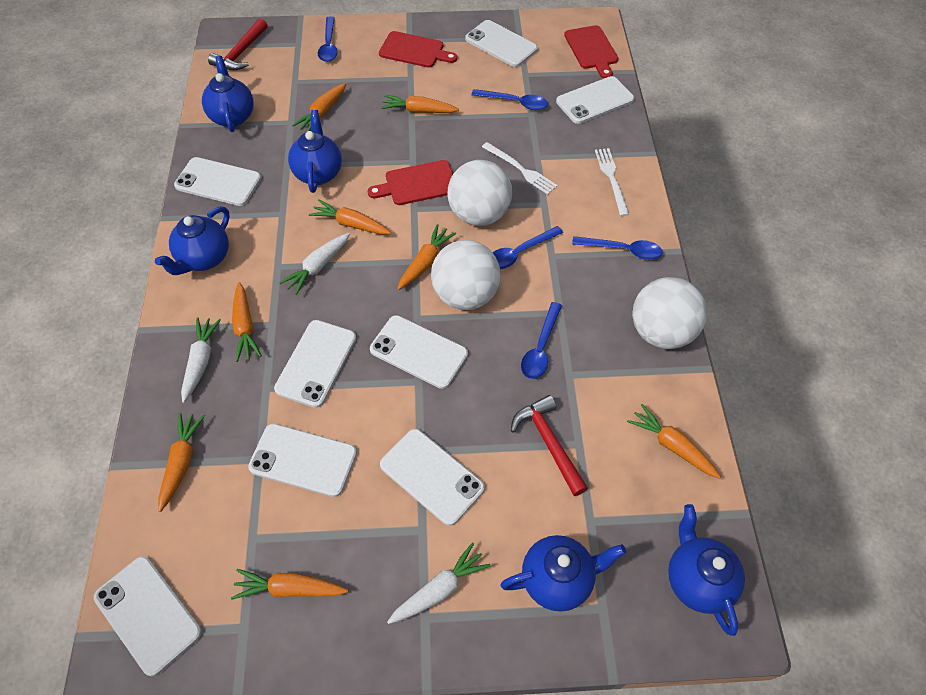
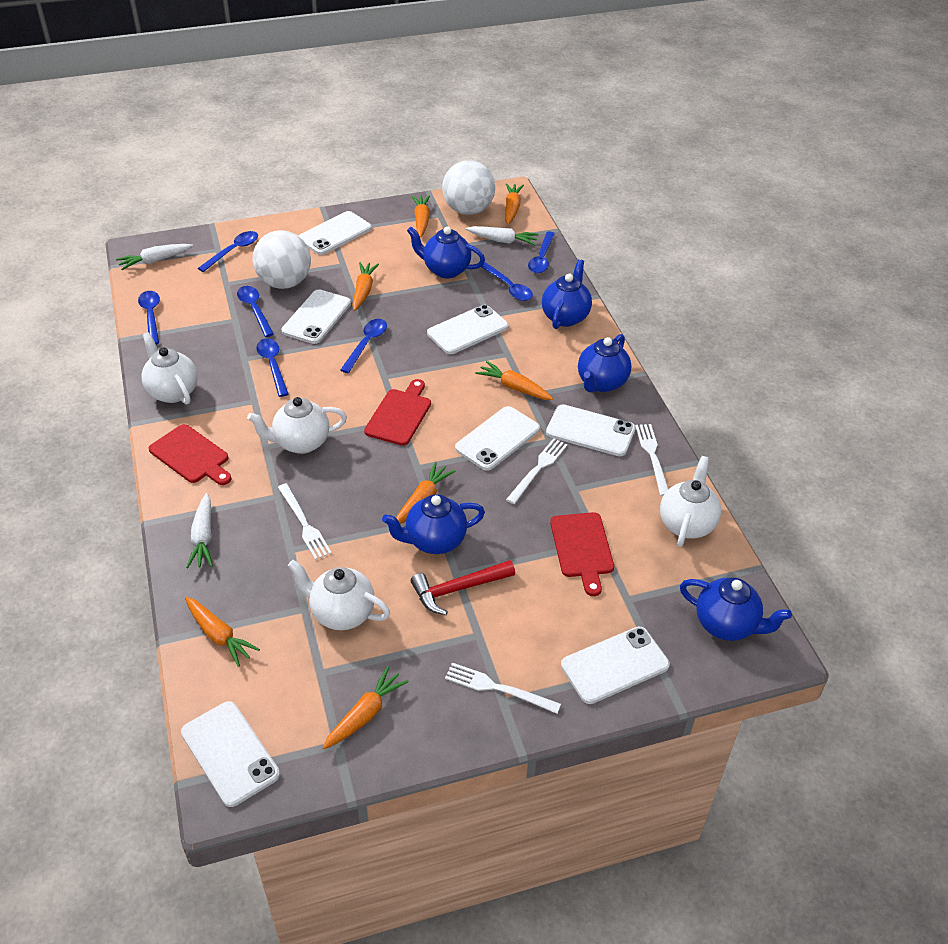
blue spoon: 5 -> 7
orange carrot: 8 -> 7
red hammer: 2 -> 1
white ball: 3 -> 2
white fork: 2 -> 4
white phone: 8 -> 7
white teapot: 0 -> 4

